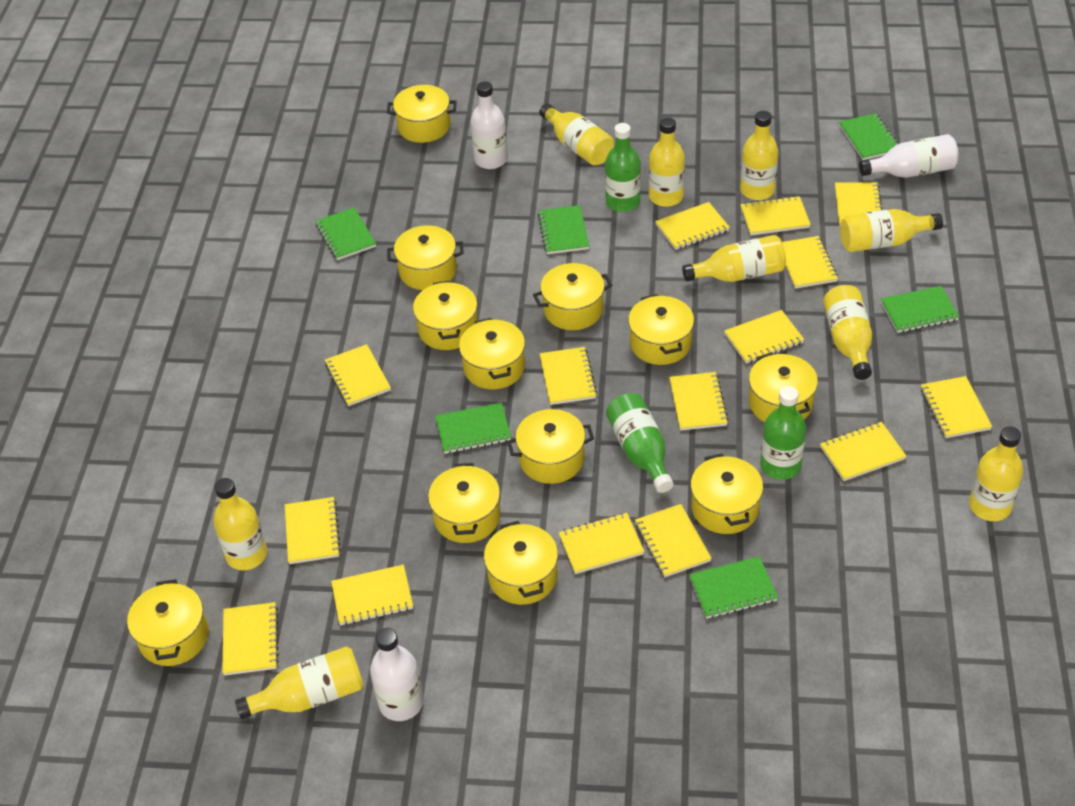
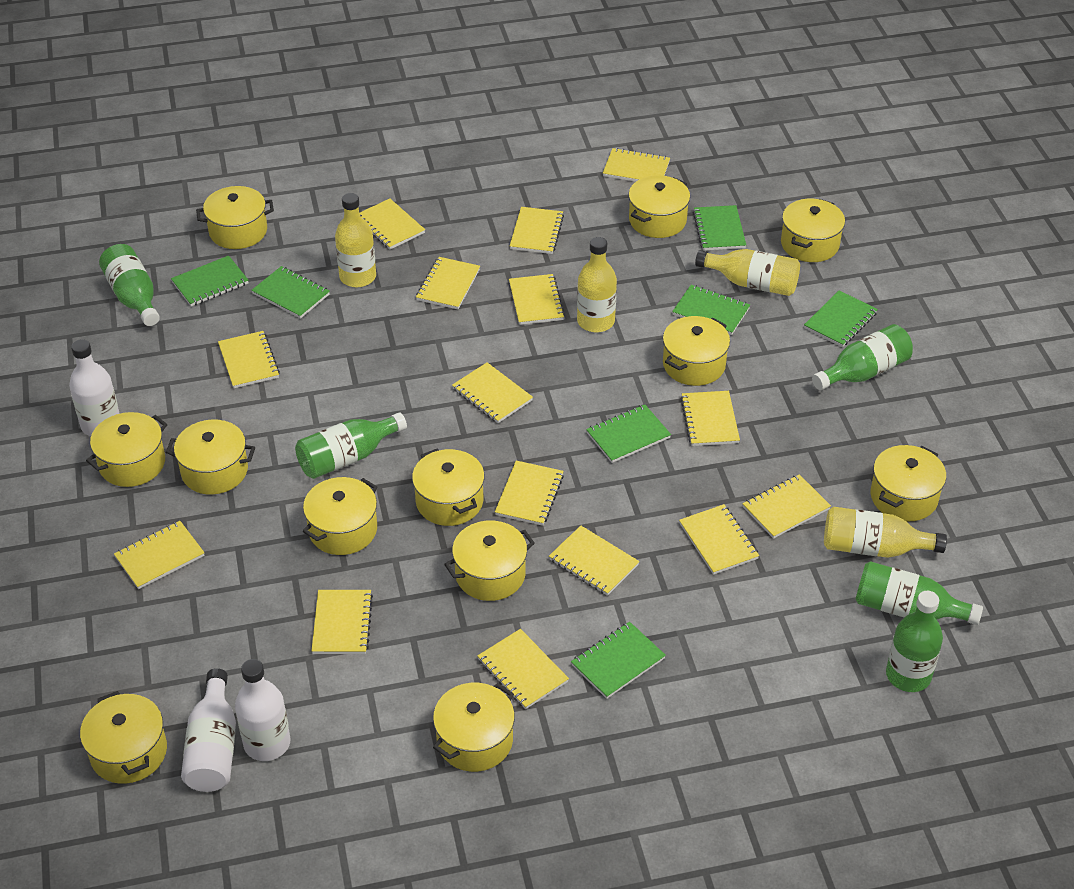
green bottle: 3 -> 5
green notebook: 6 -> 7
yellow bottle: 9 -> 4

